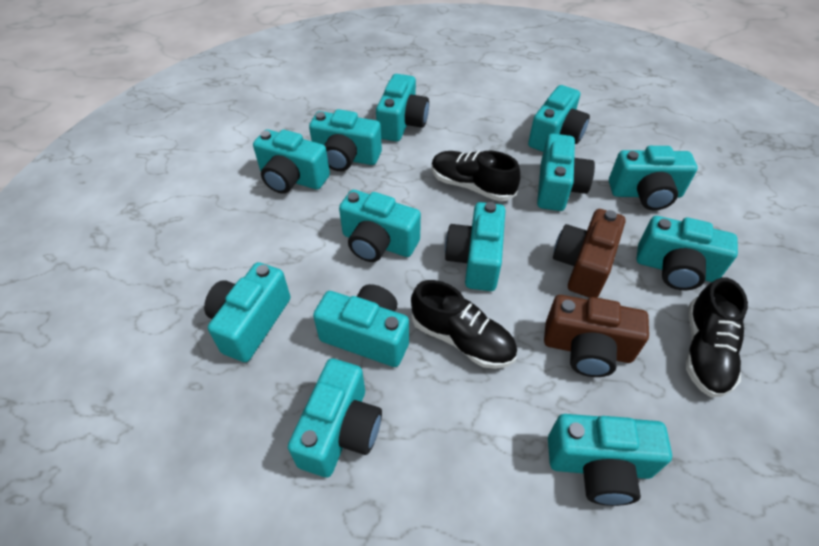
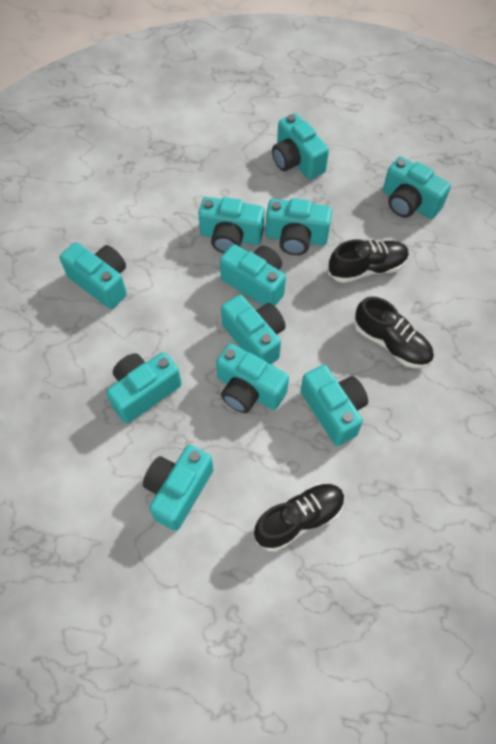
brown camera: 2 -> 0
turquoise camera: 13 -> 11

